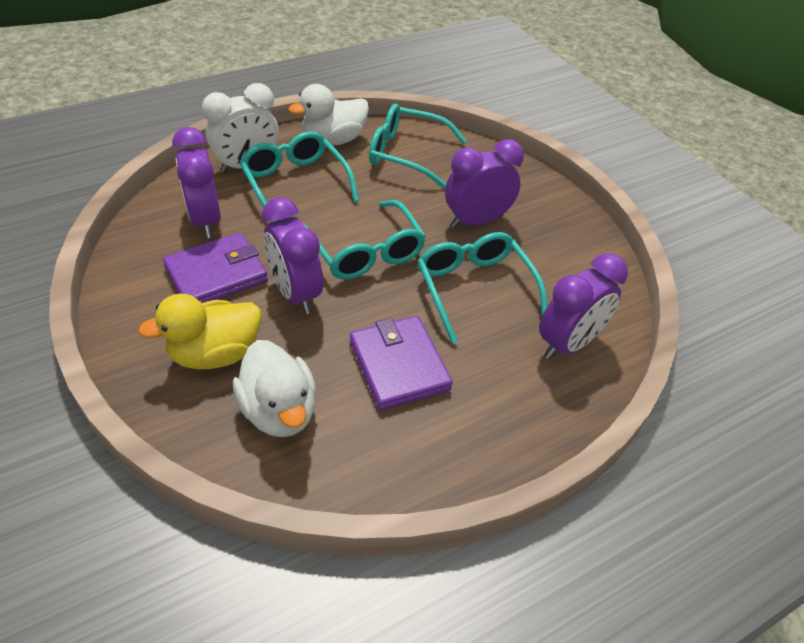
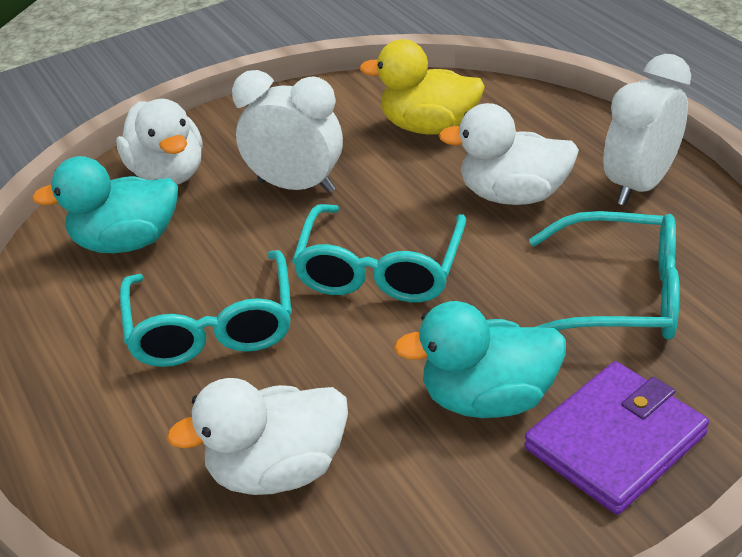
purple clock: 4 -> 0
purple wallet: 2 -> 1
turquoise duck: 0 -> 2
turquoise glasses: 4 -> 3
white clock: 1 -> 2
white duck: 2 -> 3

